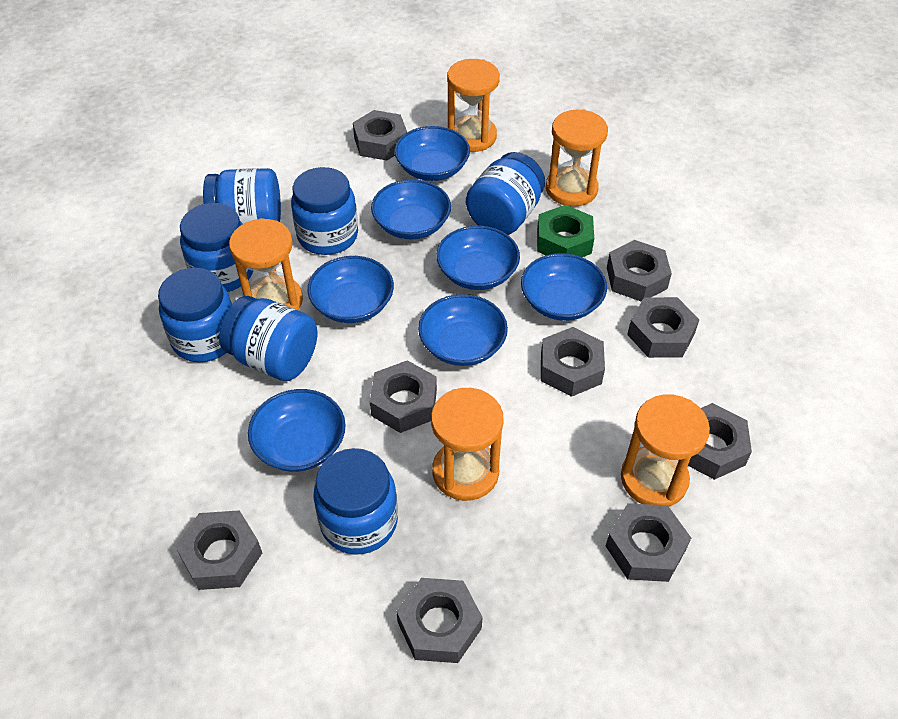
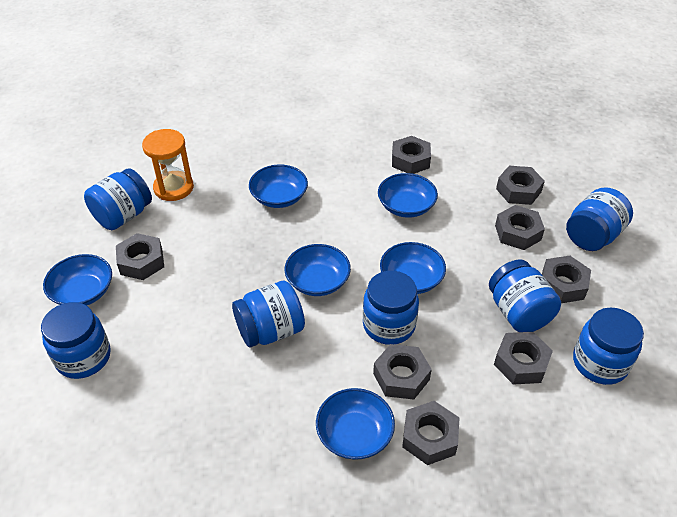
blue bowl: 7 -> 6
green nut: 1 -> 0
grey nut: 9 -> 8
orange hourglass: 5 -> 1

